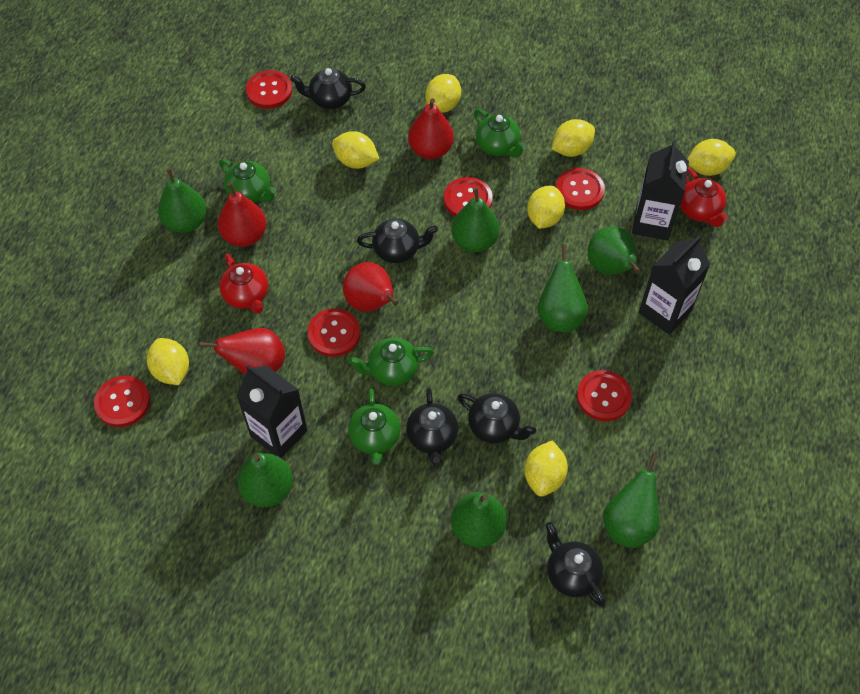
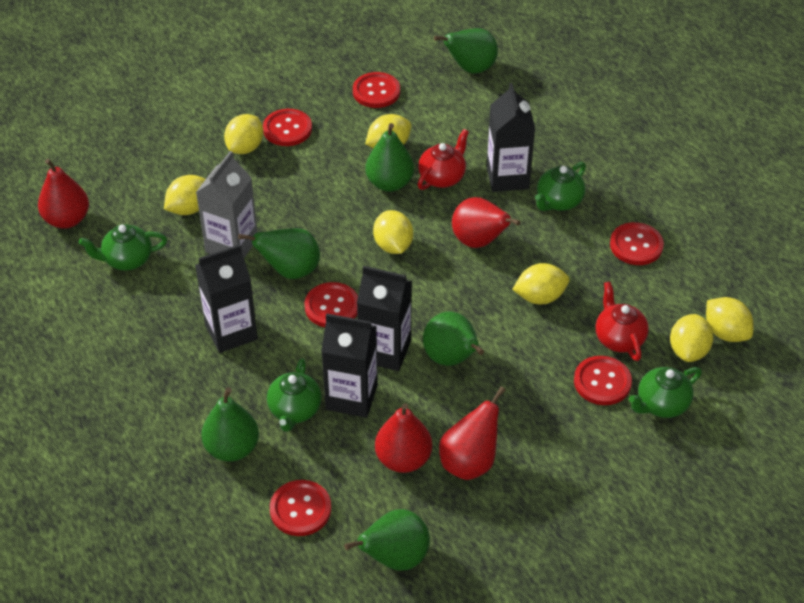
black carton: 3 -> 4
black teapot: 5 -> 0
green pear: 7 -> 6
grey carton: 0 -> 1

